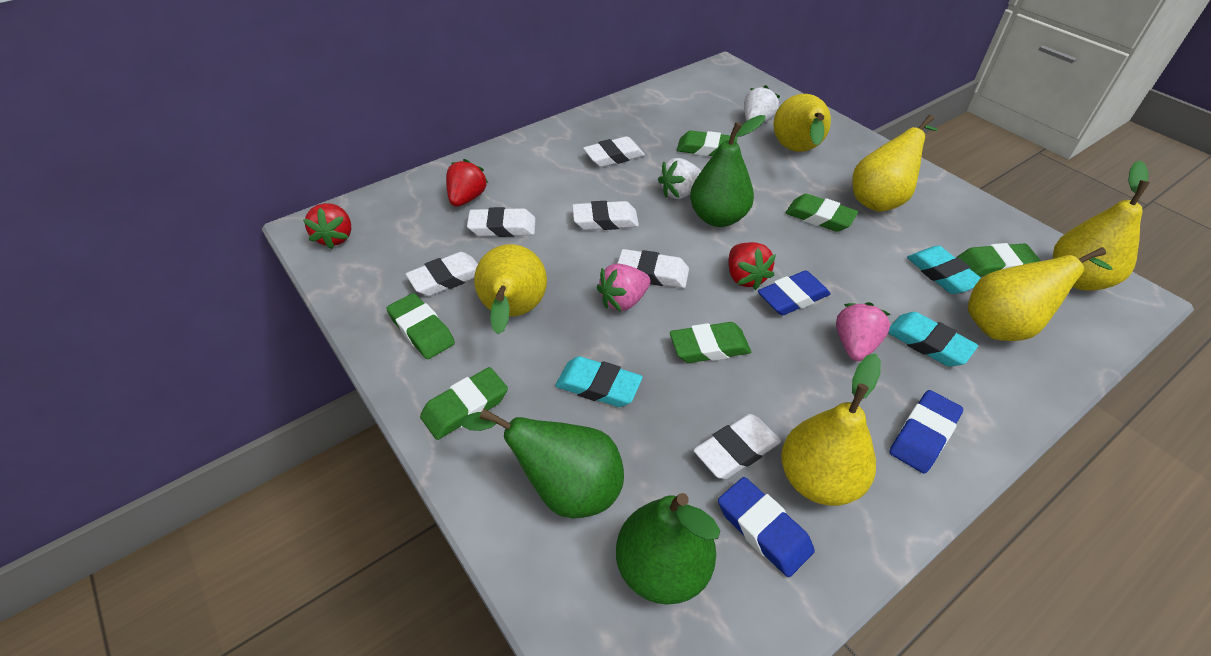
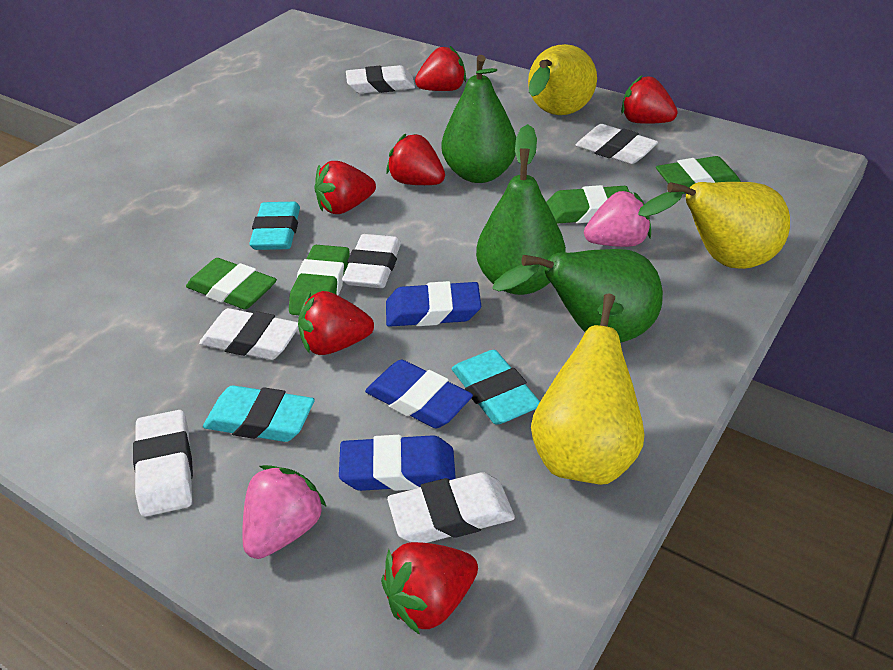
green eraser: 6 -> 4
red strawberry: 3 -> 6
white strawberry: 2 -> 0
yellow pear: 6 -> 3

